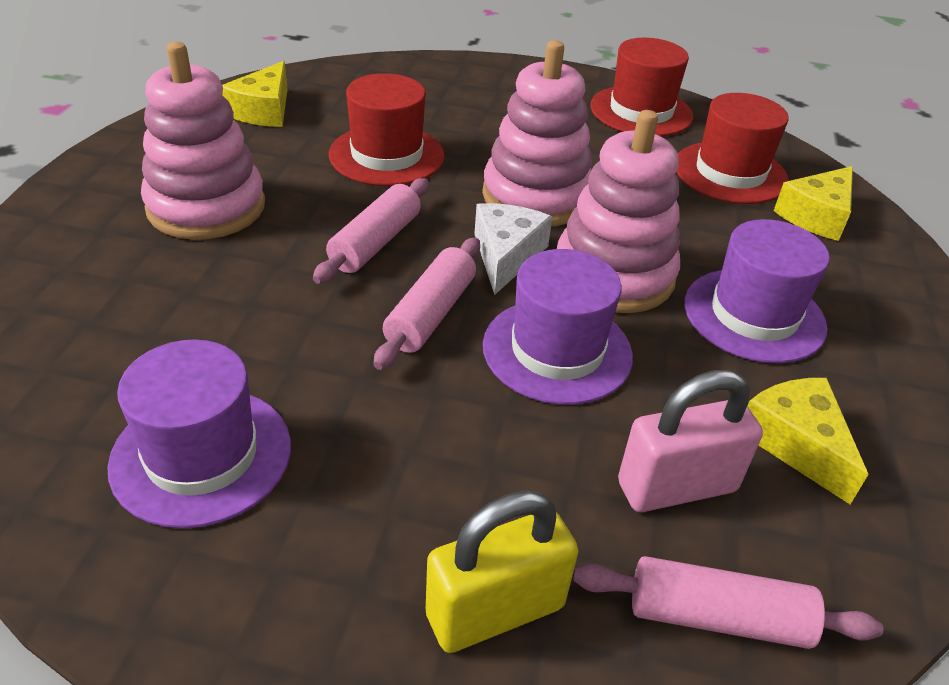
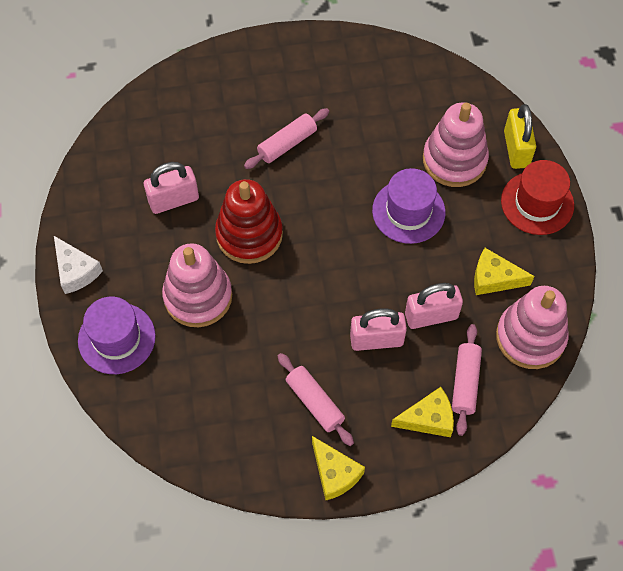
pink padlock: 1 -> 3
purple hat: 3 -> 2
red hat: 3 -> 1
red stacking toy: 0 -> 1

